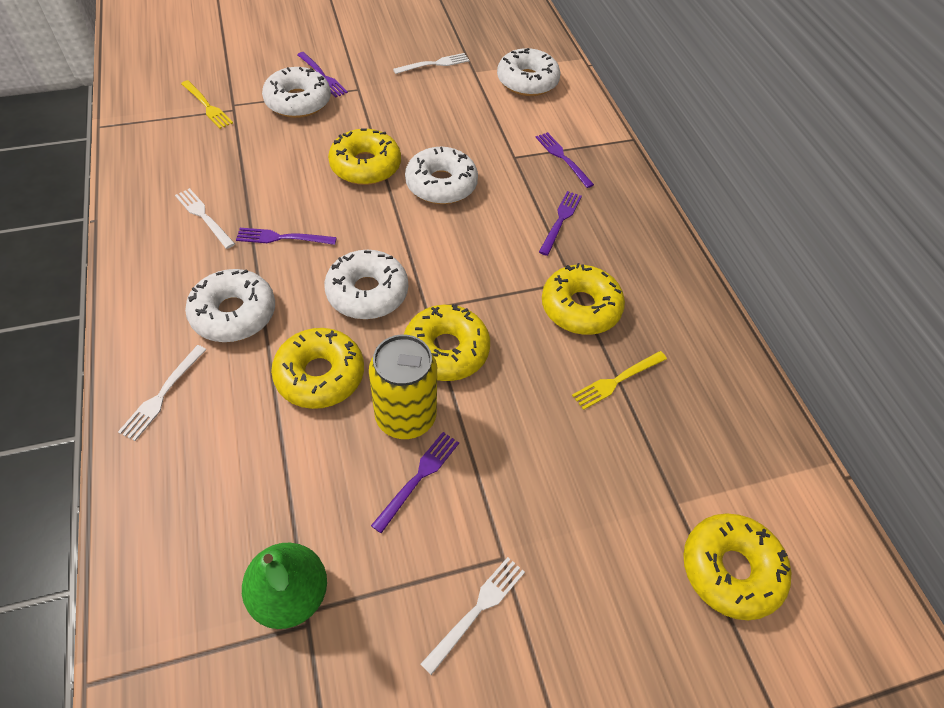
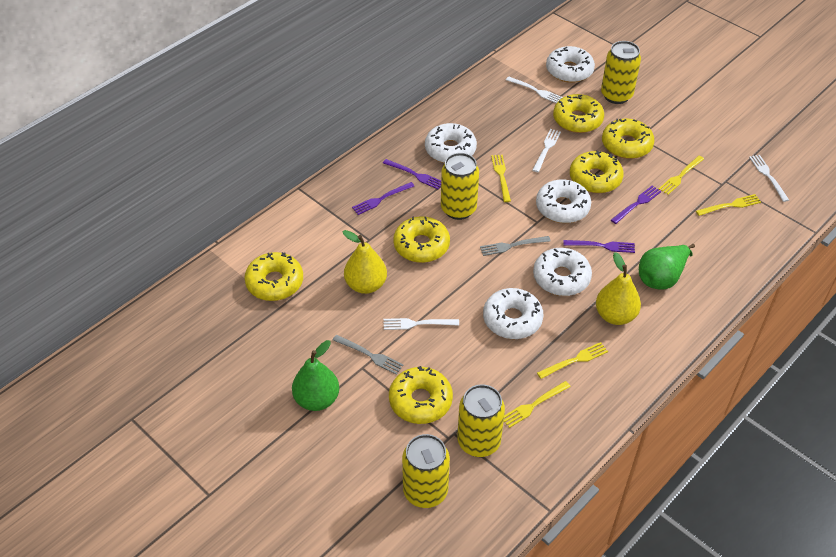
green pear: 1 -> 2
grey fork: 0 -> 2
purple fork: 5 -> 4
yellow can: 1 -> 4
yellow donut: 5 -> 6
yellow fork: 2 -> 5
yellow pear: 0 -> 2

